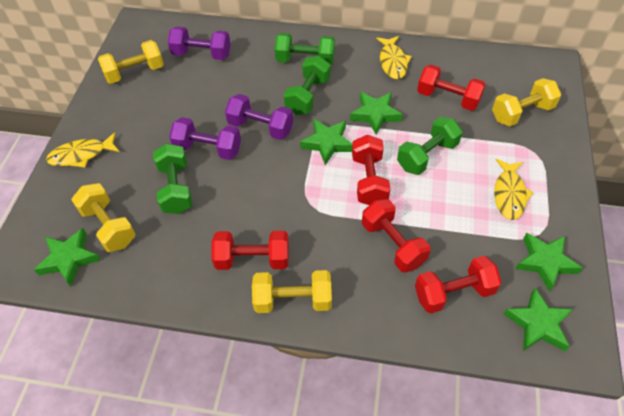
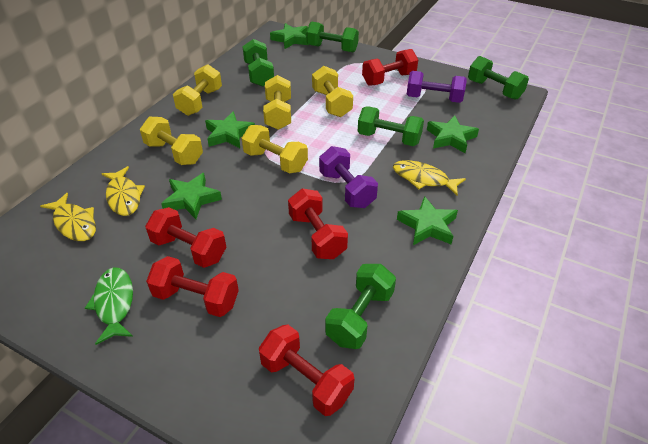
green dumbbell: 4 -> 5
green fish: 0 -> 1
purple dumbbell: 3 -> 2
yellow dumbbell: 4 -> 5

